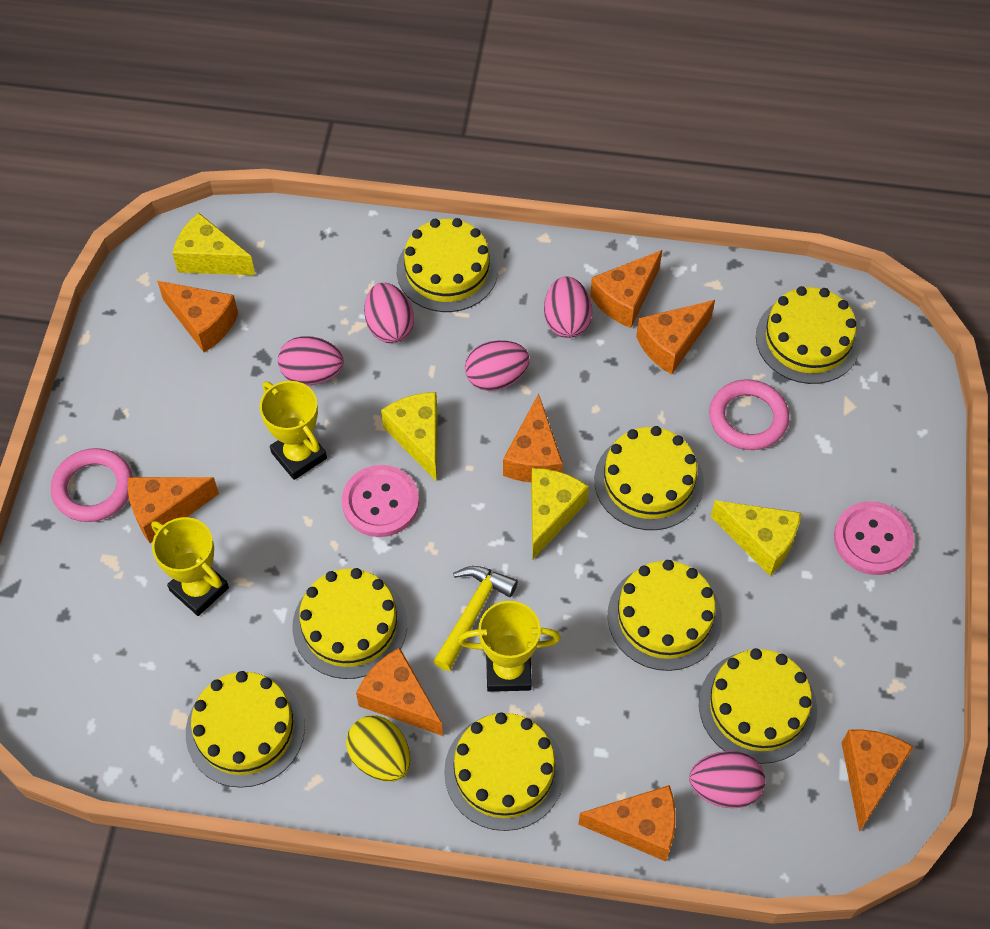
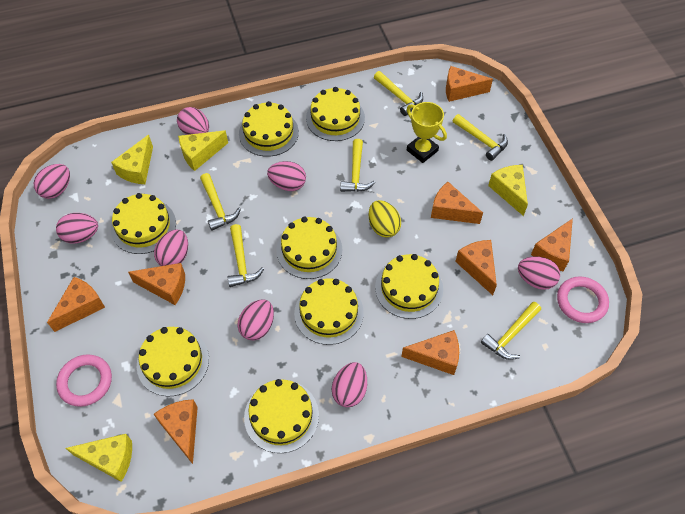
pink button: 2 -> 0
pink egg: 5 -> 8
yellow hammer: 1 -> 6
yellow trophy: 3 -> 1

